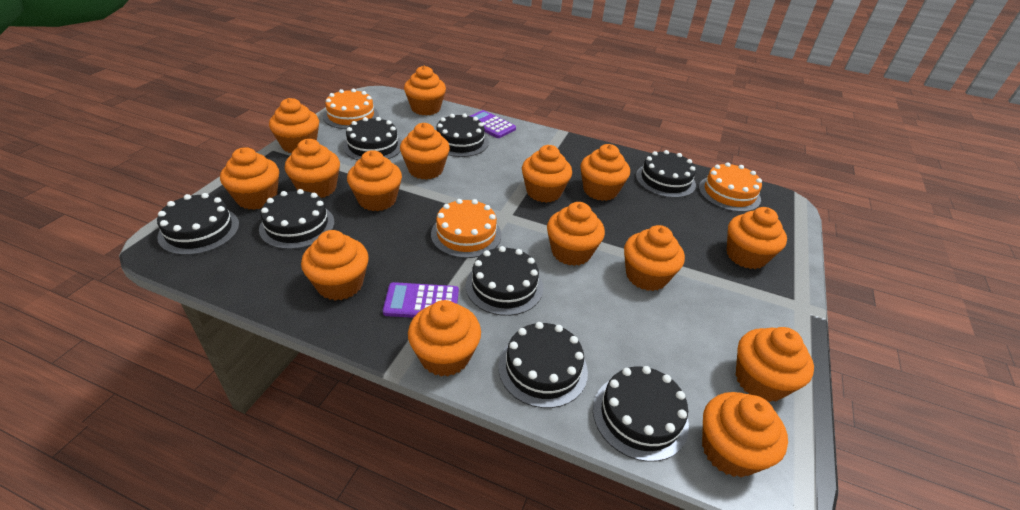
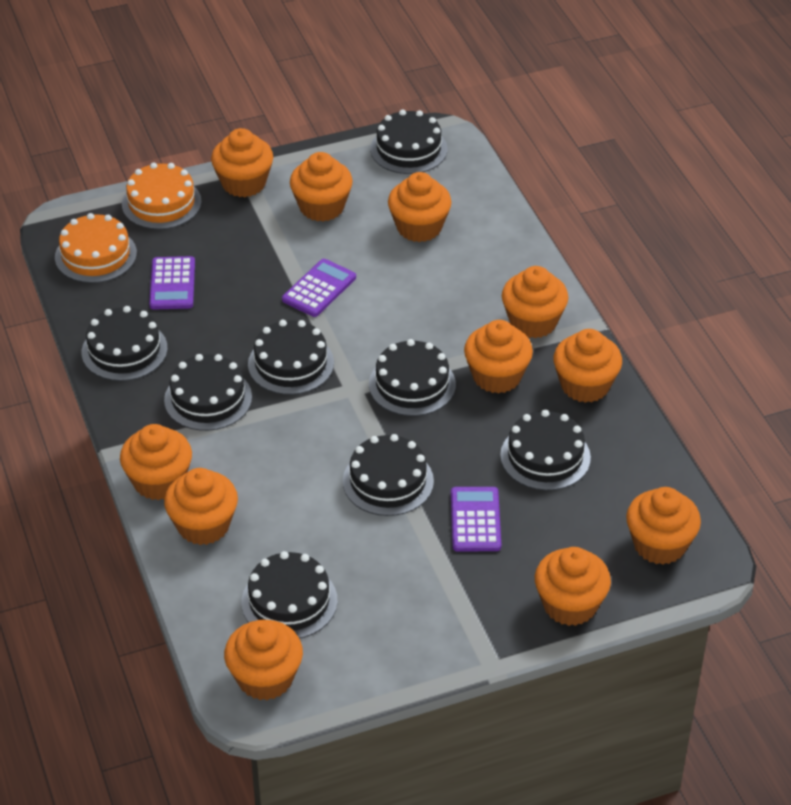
orange cake: 3 -> 2
orange cupcake: 15 -> 11
purple calculator: 2 -> 3

